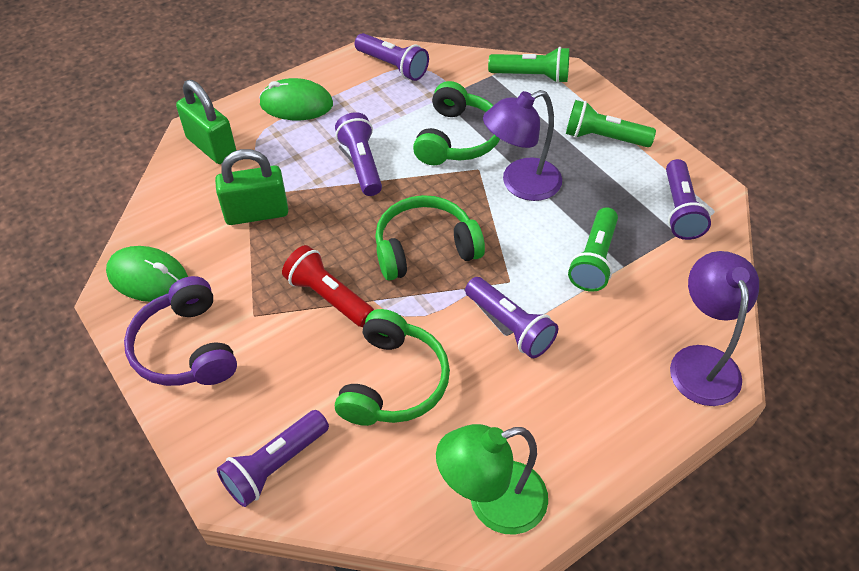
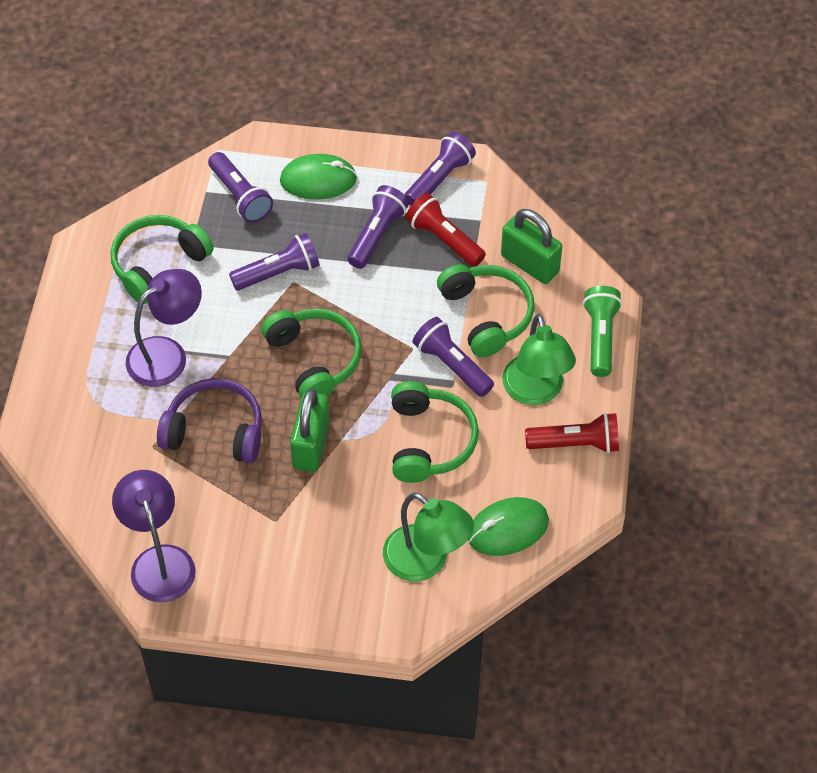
green flashlight: 3 -> 1
green headphones: 3 -> 4
green lamp: 1 -> 2
red flashlight: 1 -> 2

